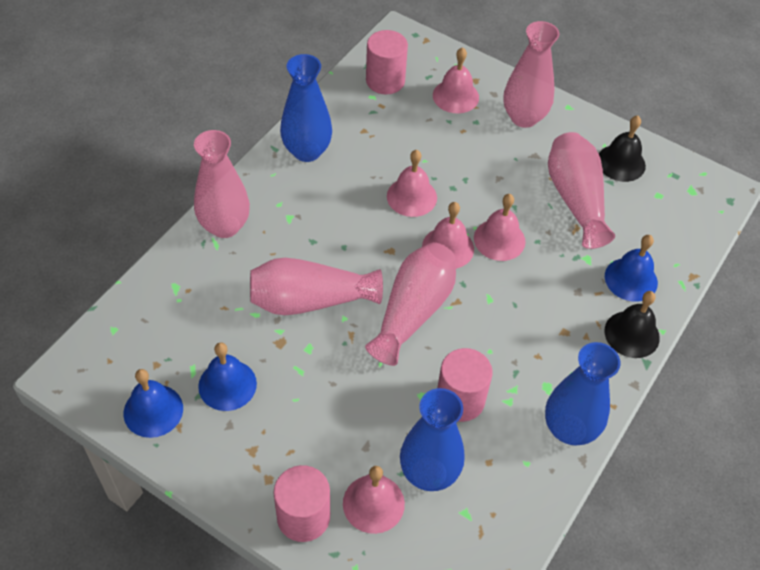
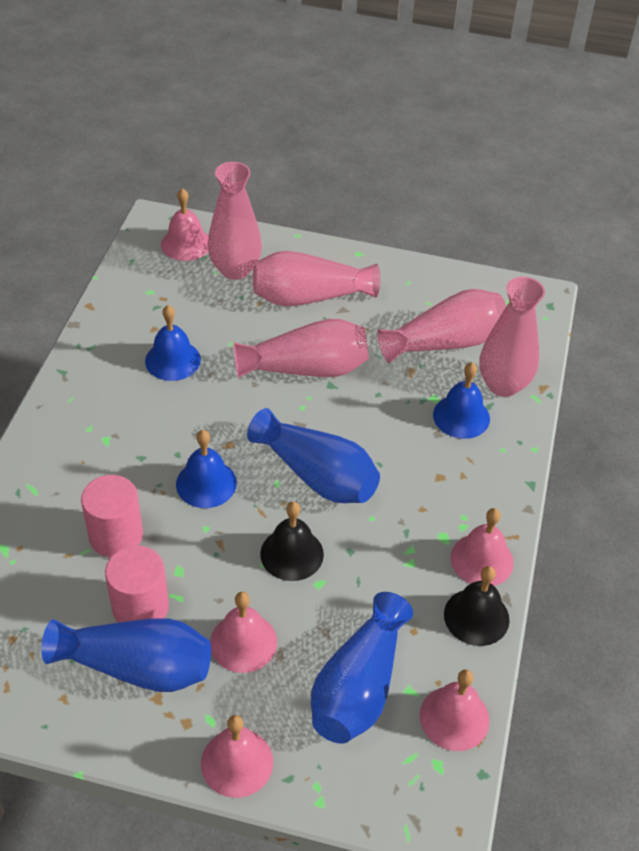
pink cylinder: 3 -> 2

